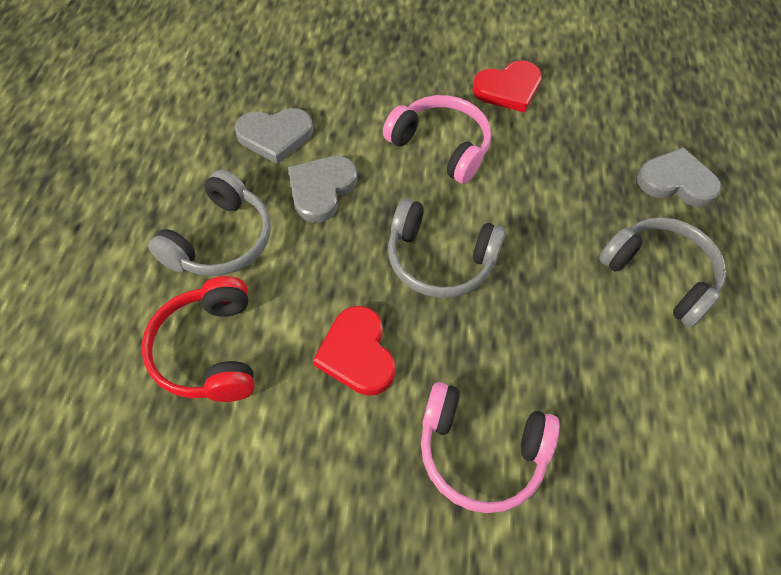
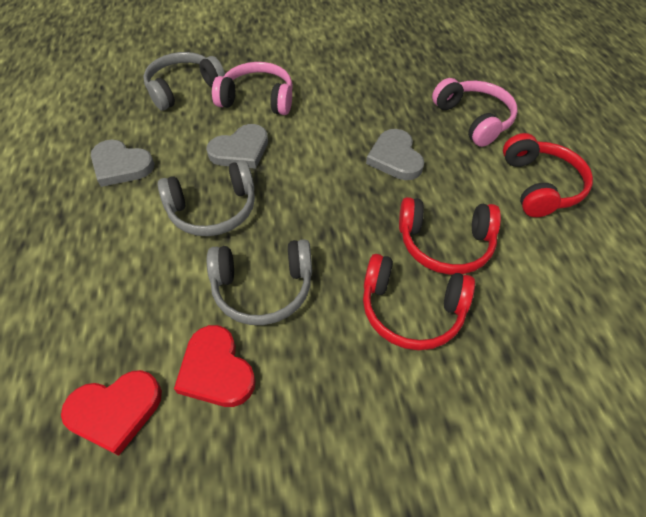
red headphones: 1 -> 3

